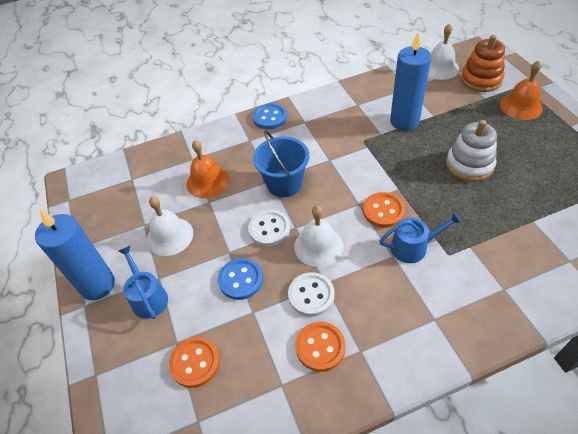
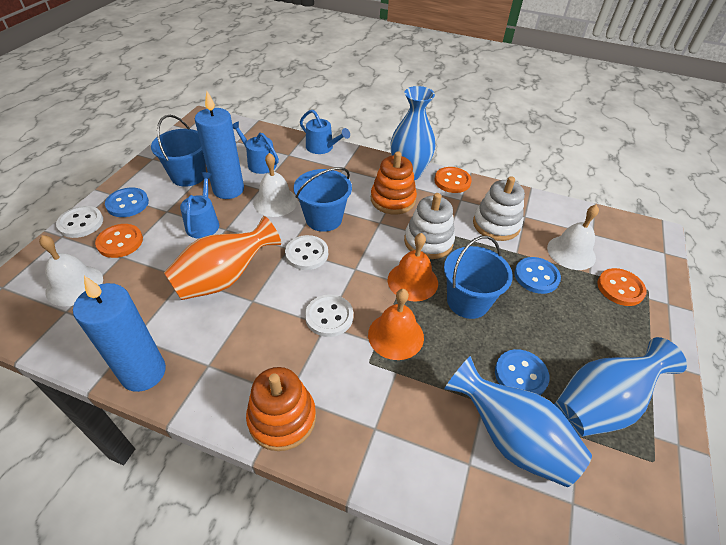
blue bucket: 1 -> 3
blue button: 2 -> 3
blue vase: 0 -> 3
blue watering can: 2 -> 3
orange stacking toy: 1 -> 2
orange vase: 0 -> 1
white button: 2 -> 3
white stacking toy: 1 -> 2

